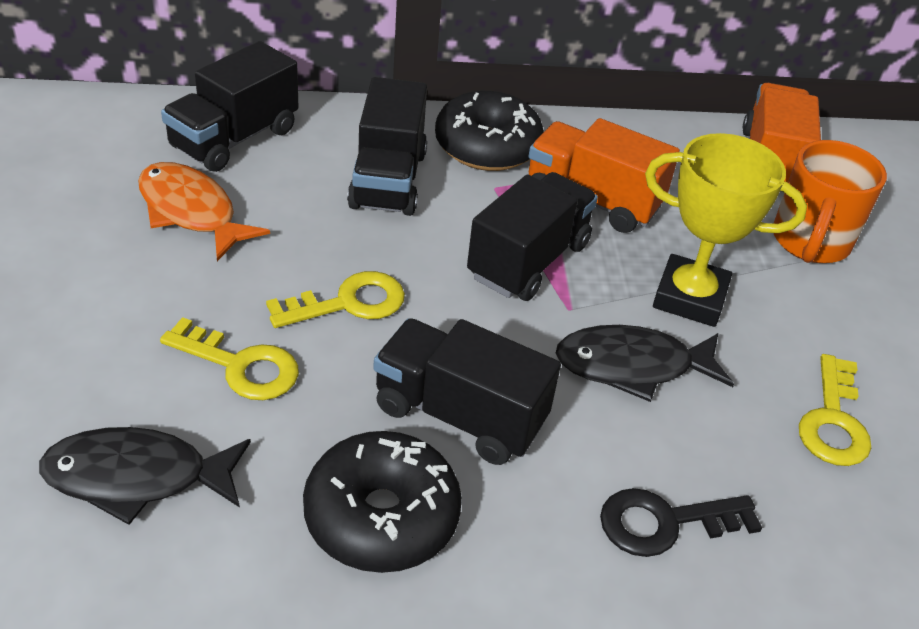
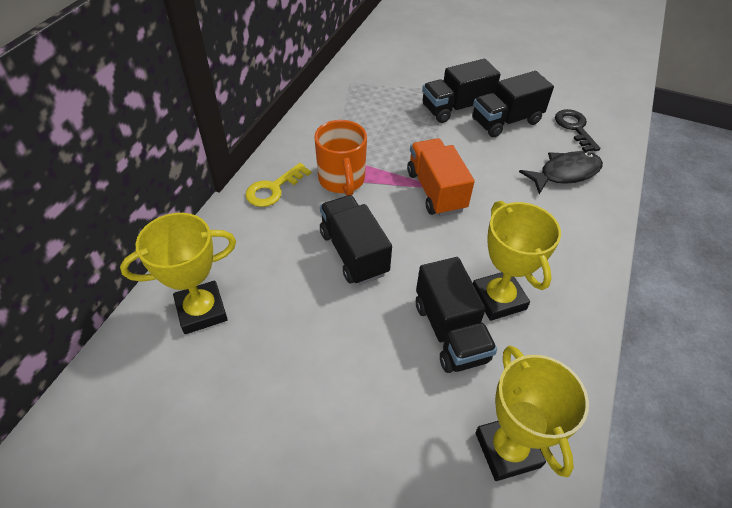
black donut: 2 -> 0
black fish: 2 -> 1
orange fish: 1 -> 0
orange truck: 2 -> 1
yellow key: 3 -> 1
yellow trophy: 1 -> 3

